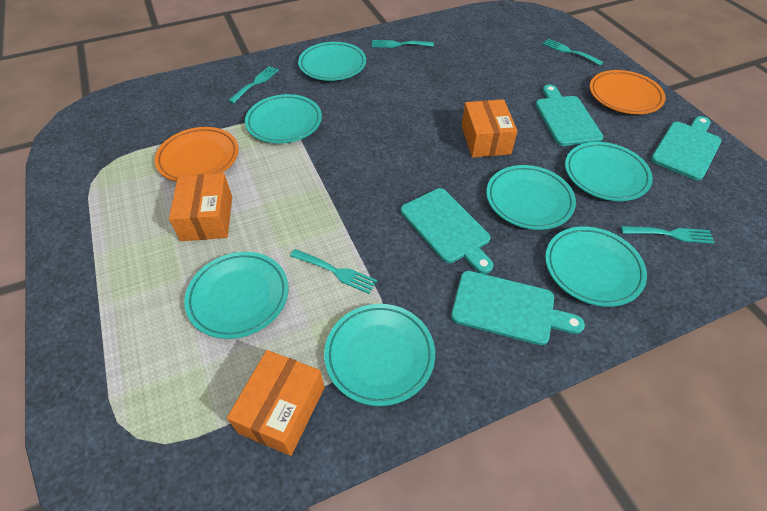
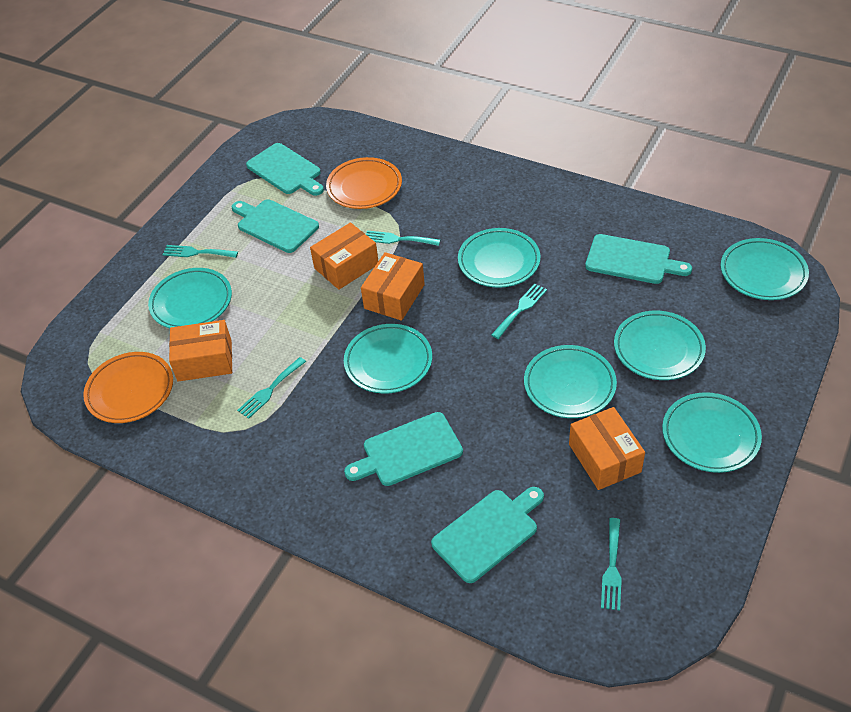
orange box: 3 -> 4
turquoise cutting board: 4 -> 5

